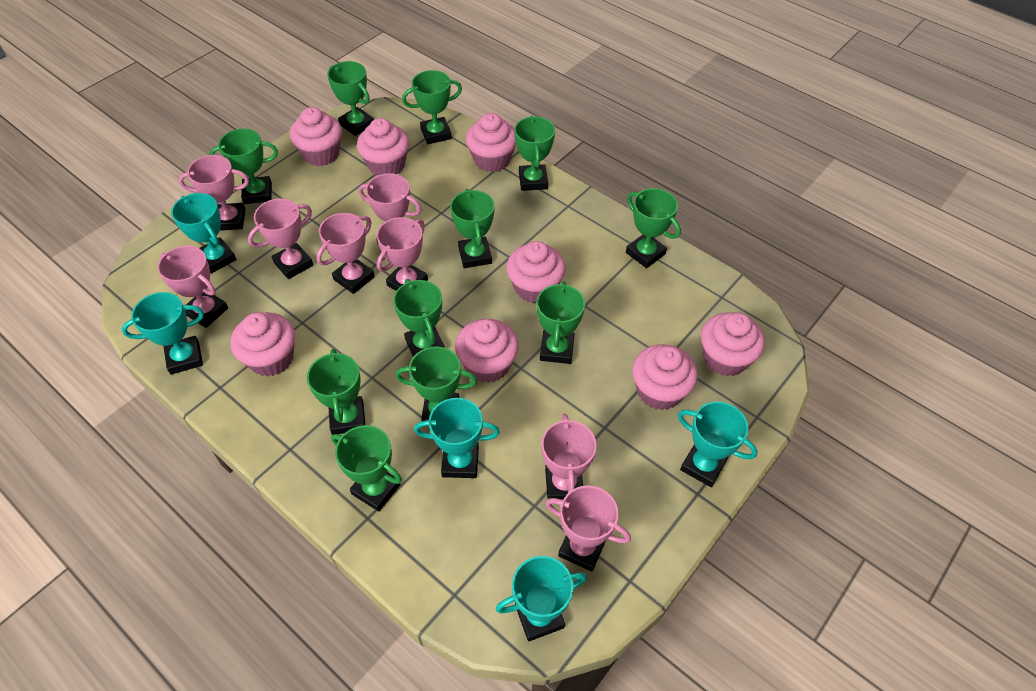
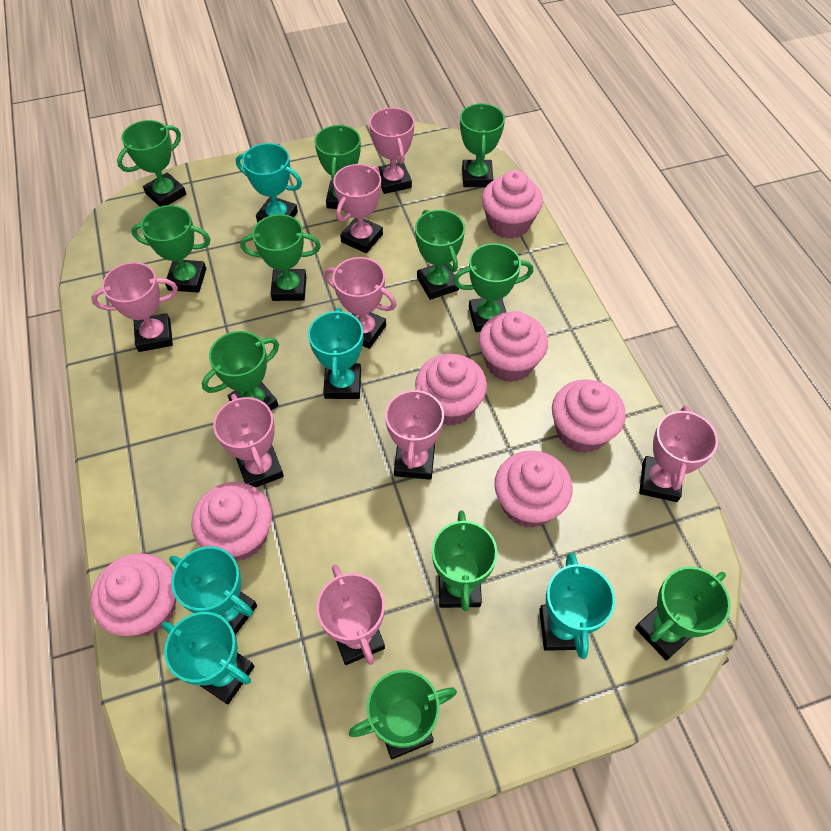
pink cupcake: 8 -> 7

